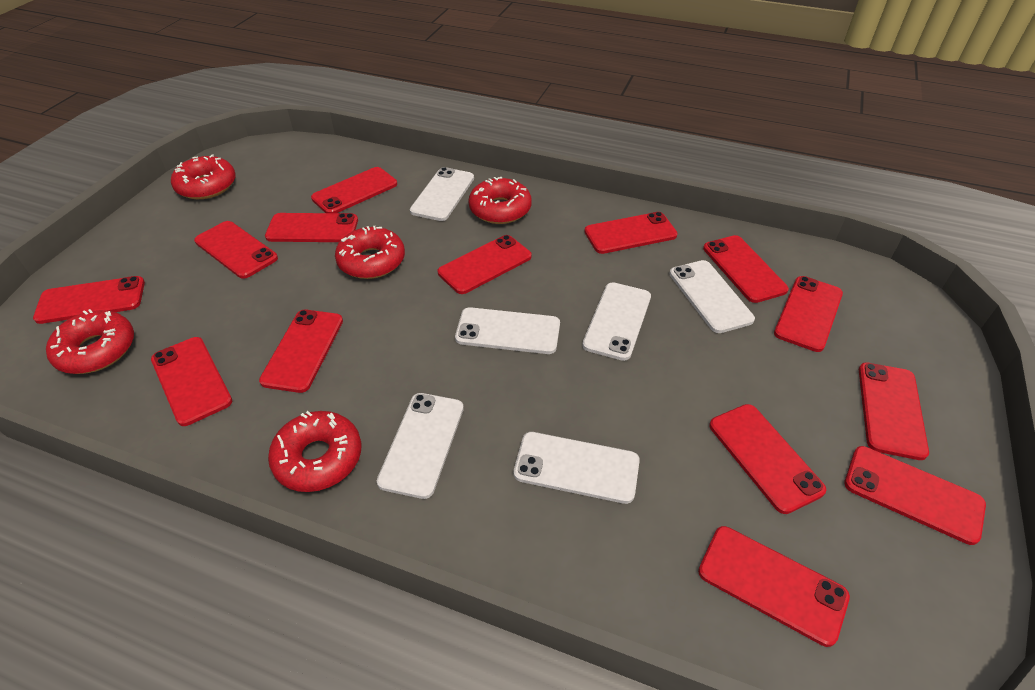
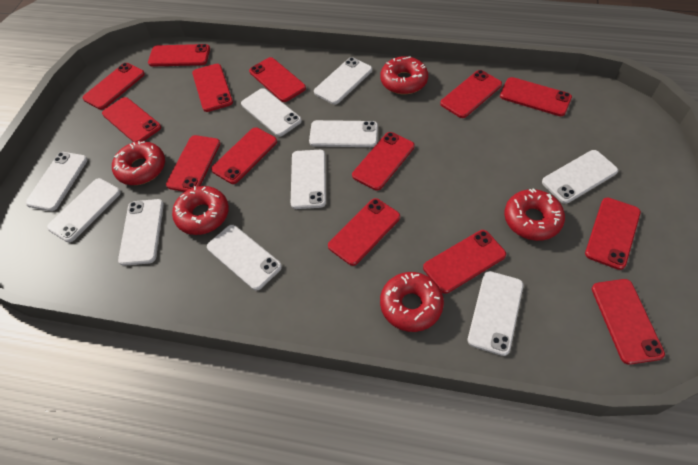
white phone: 6 -> 10

